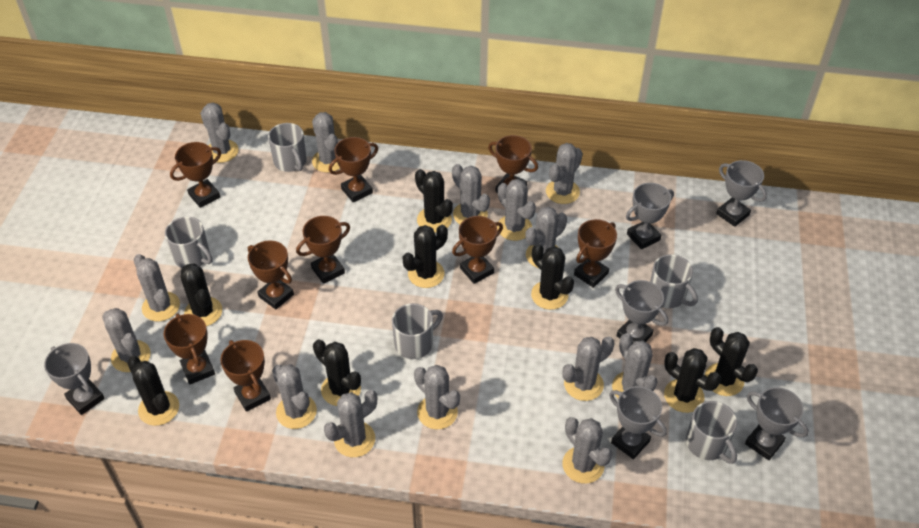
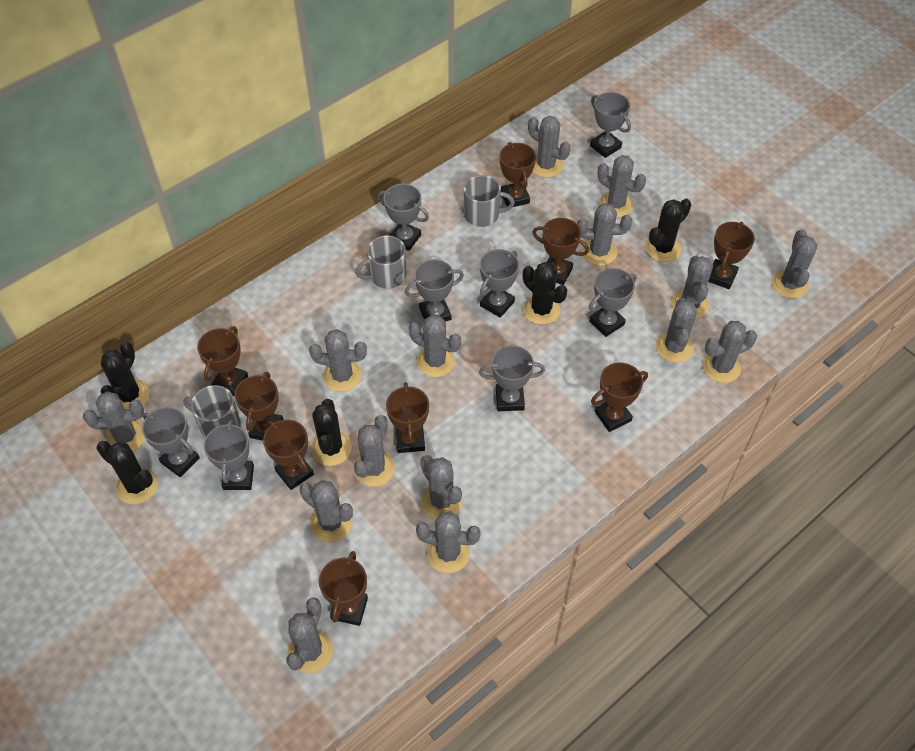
black cactus: 8 -> 5
grey cactus: 14 -> 15
grey mug: 5 -> 3
grey trophy: 6 -> 8

